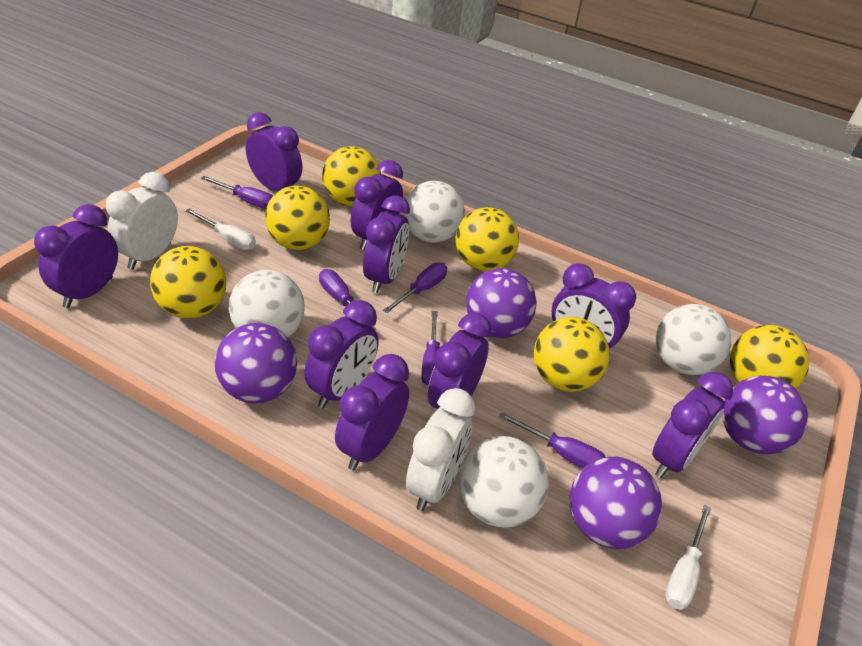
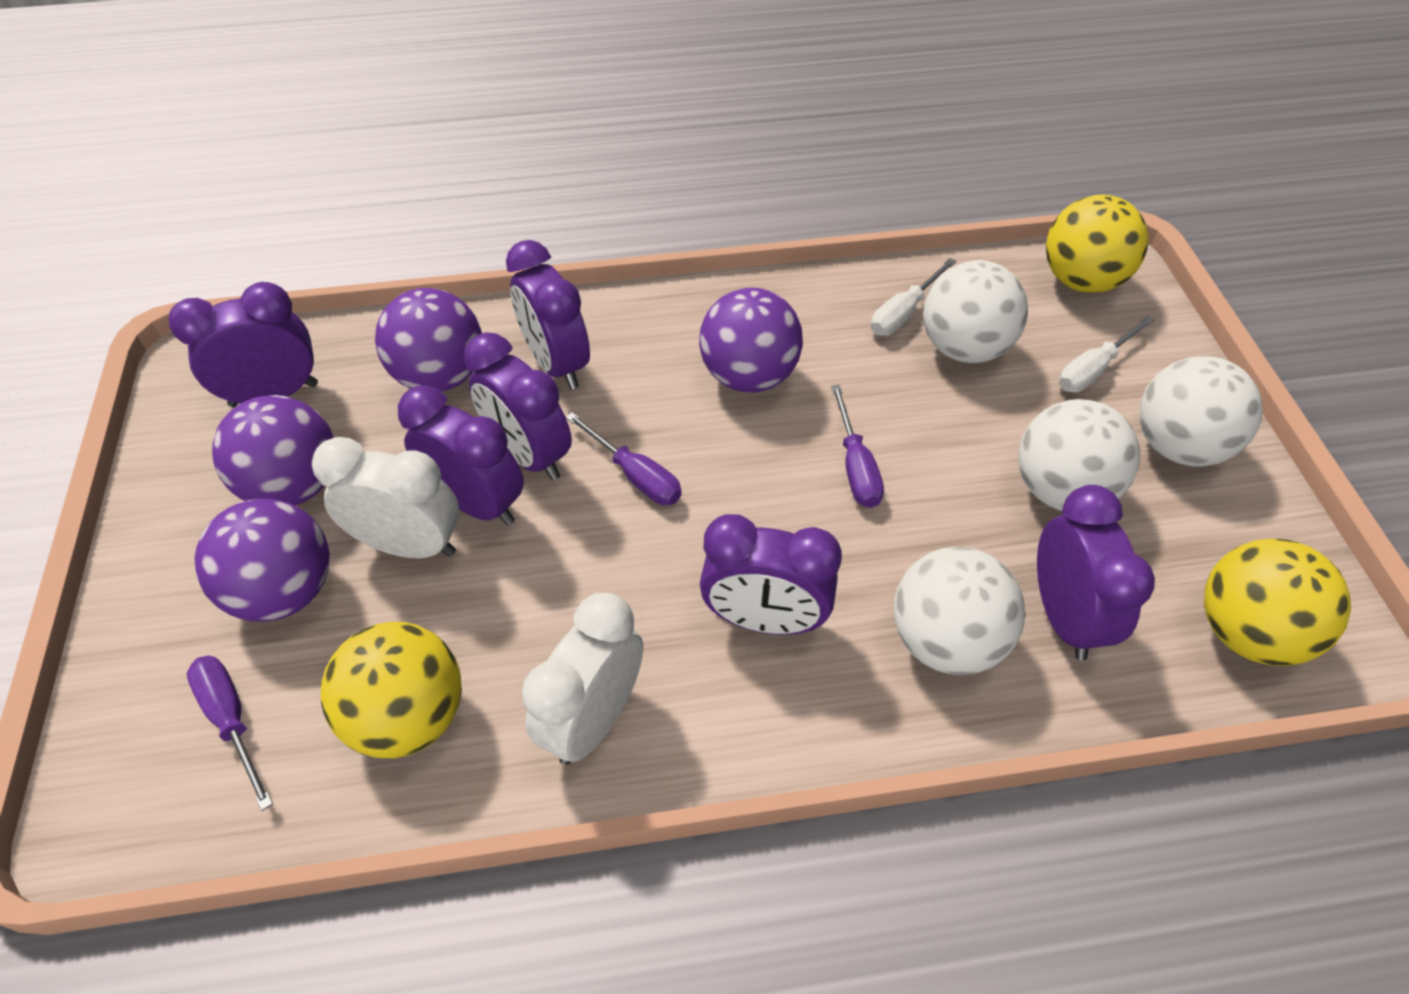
purple clock: 9 -> 6
purple screwdriver: 5 -> 3
yellow ball: 6 -> 3

